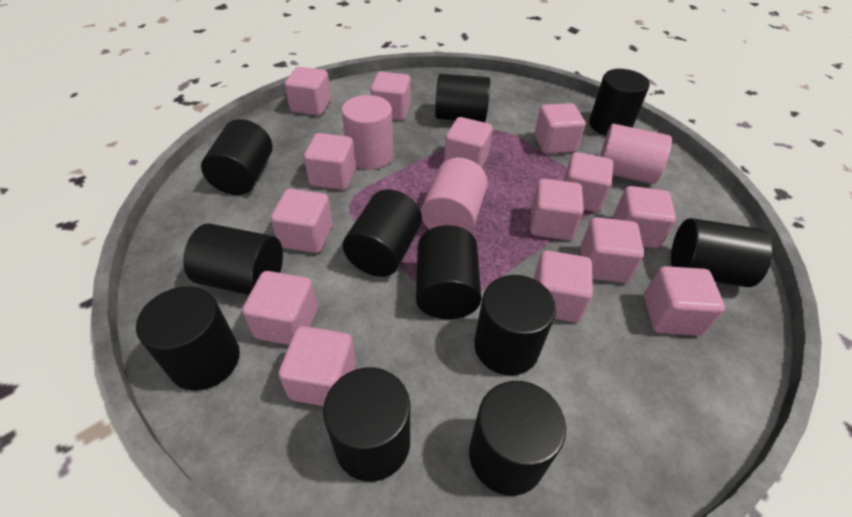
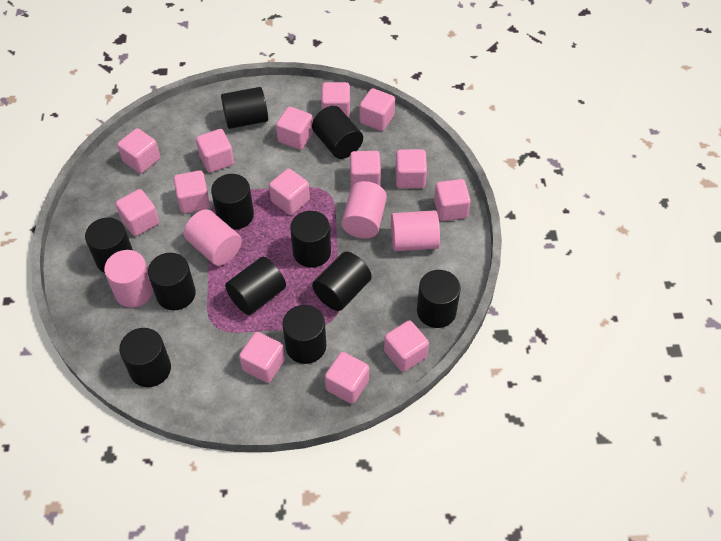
pink cylinder: 3 -> 4

